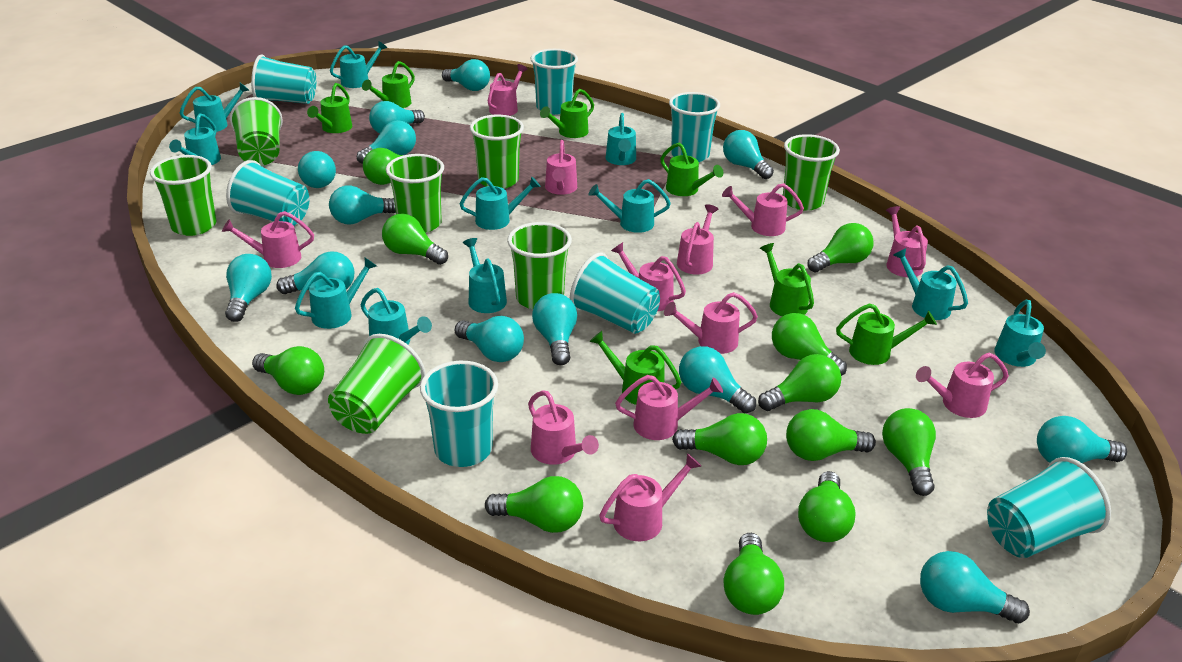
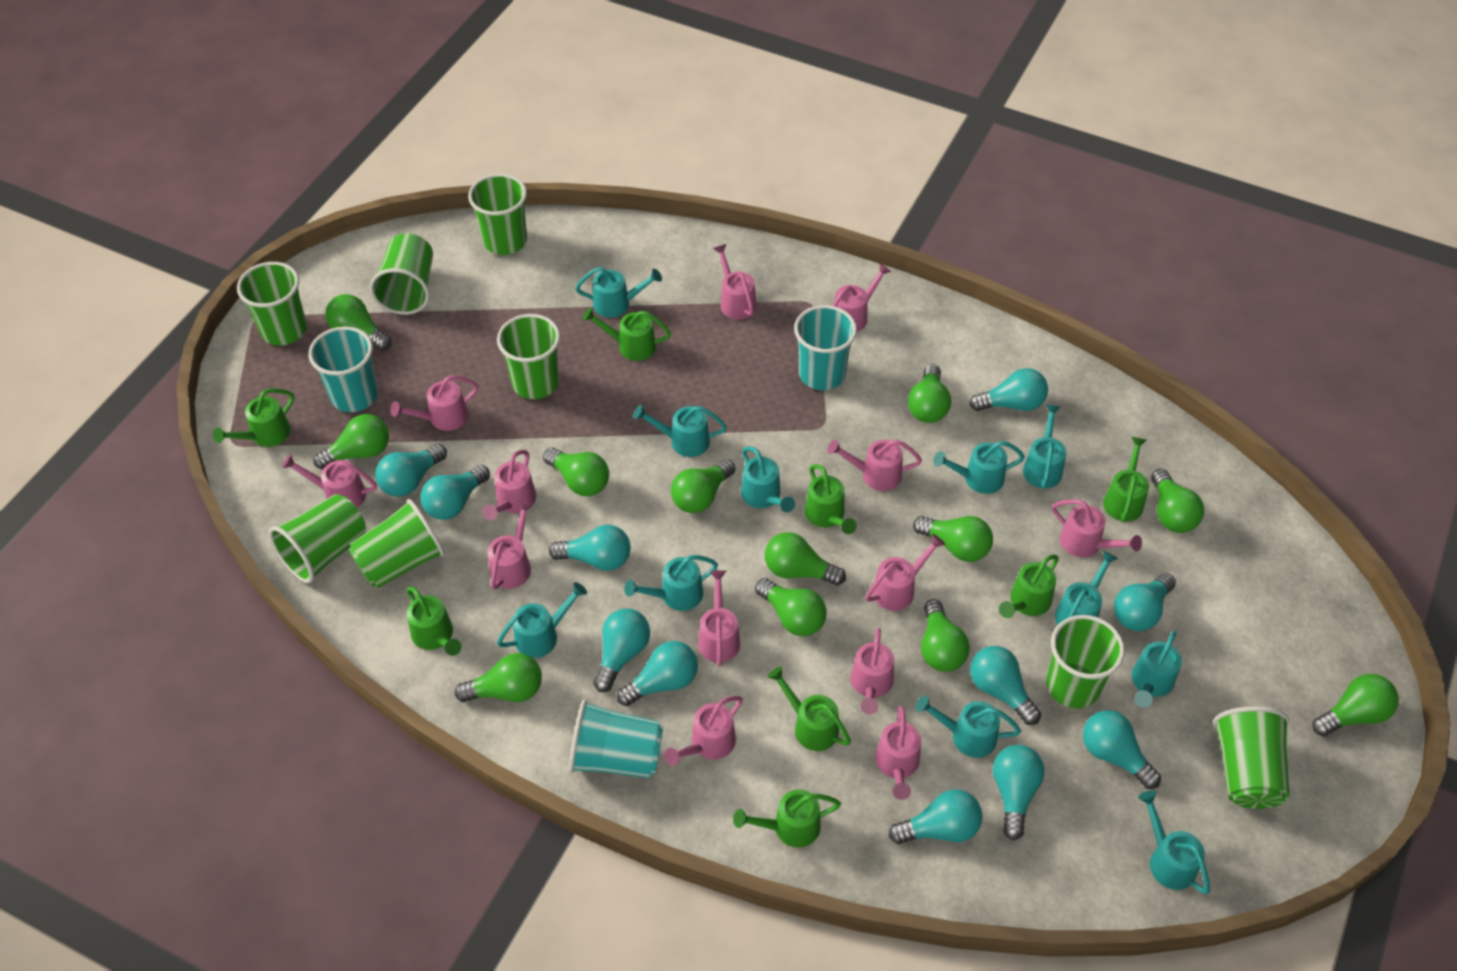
green cup: 7 -> 8
green watering can: 7 -> 8
pink watering can: 12 -> 13
turquoise cup: 7 -> 3
turquoise light bulb: 13 -> 11

